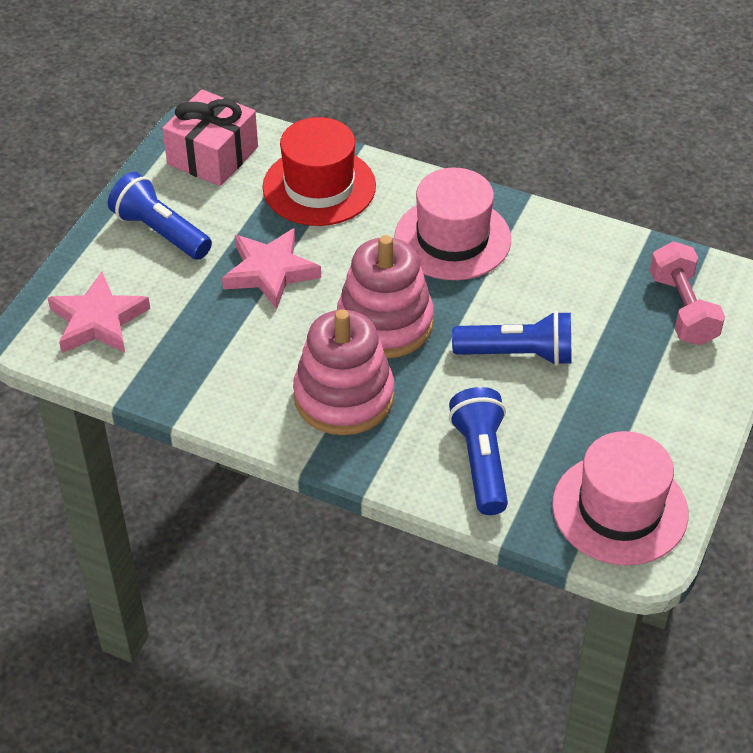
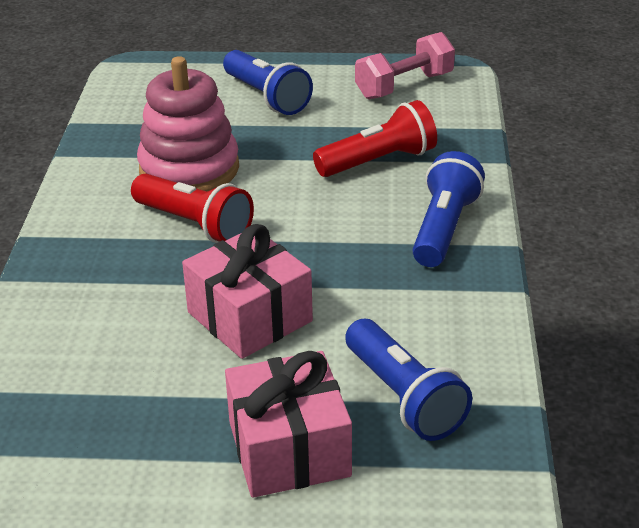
pink gift: 1 -> 2
pink hat: 2 -> 0
pink stacking toy: 2 -> 1
pink star: 2 -> 0
red flashlight: 0 -> 2
red hat: 1 -> 0

